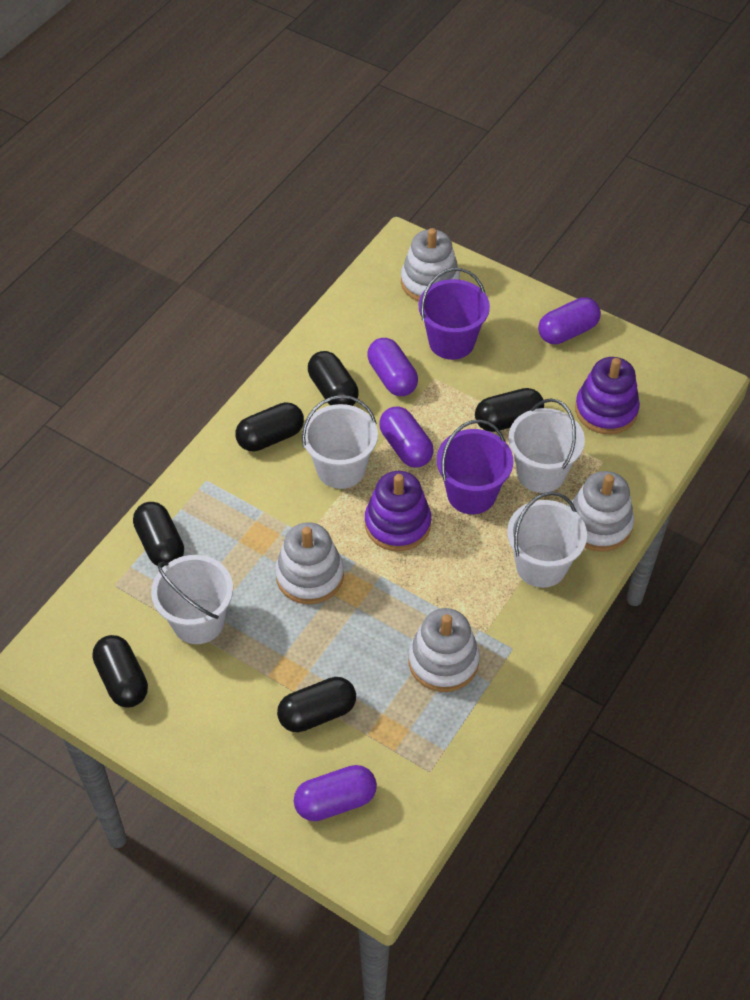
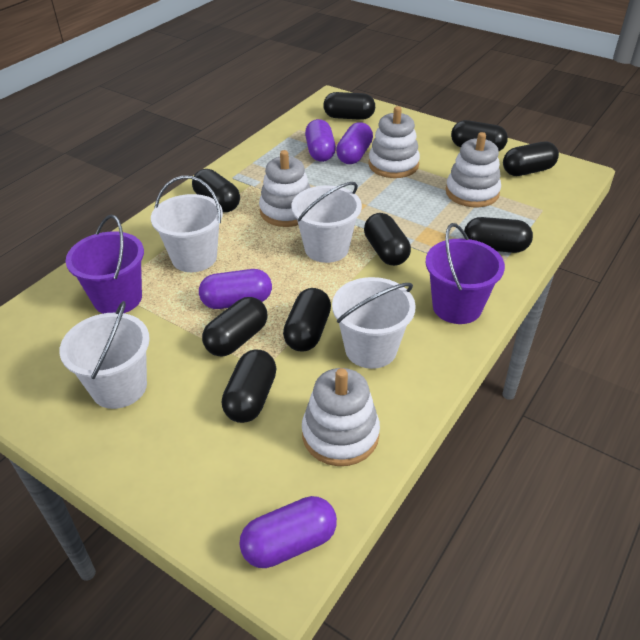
black capsule: 6 -> 9
purple stacking toy: 2 -> 0

